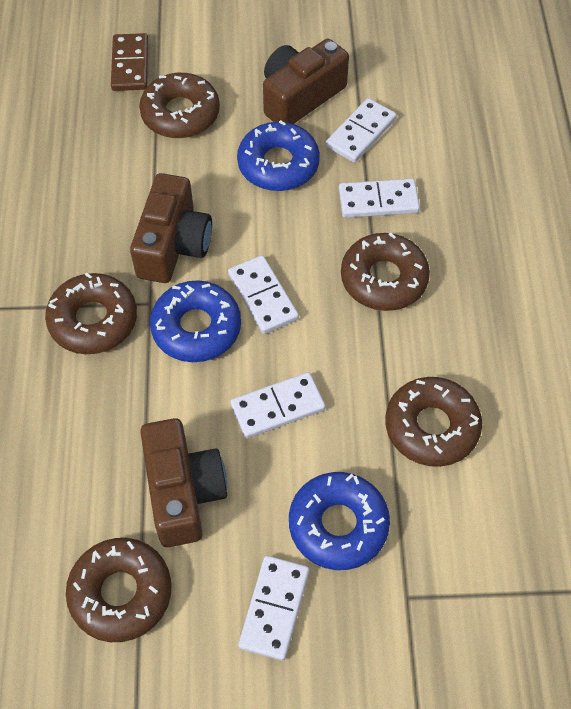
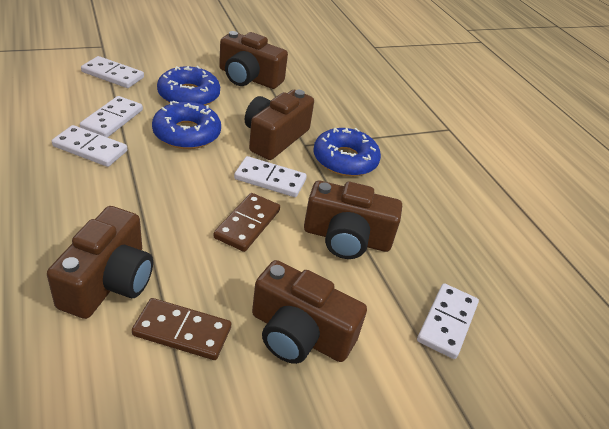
brown camera: 3 -> 5
brown domino: 1 -> 2
brown donut: 5 -> 0

